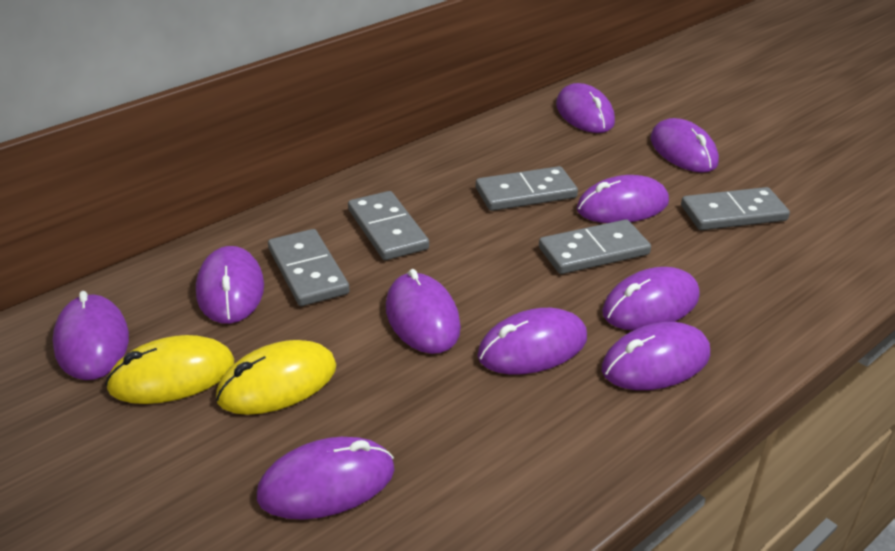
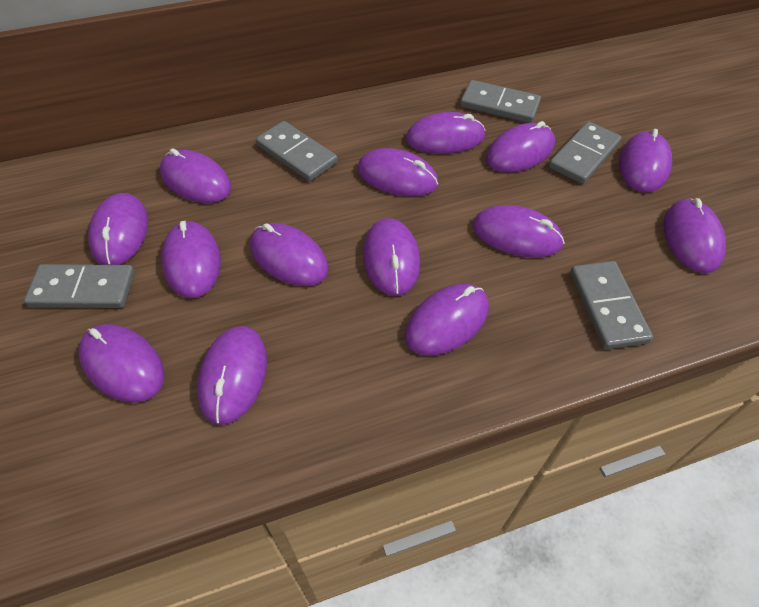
purple mouse: 10 -> 14
yellow mouse: 2 -> 0

